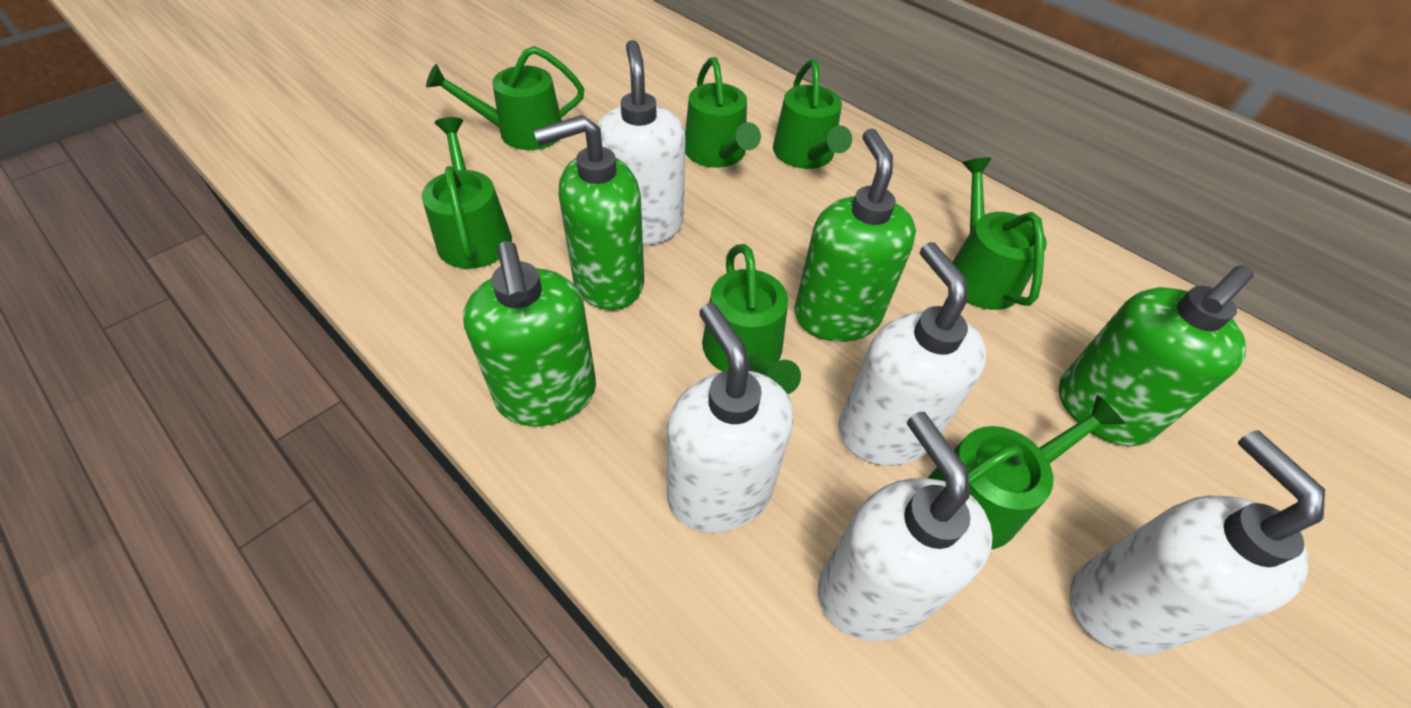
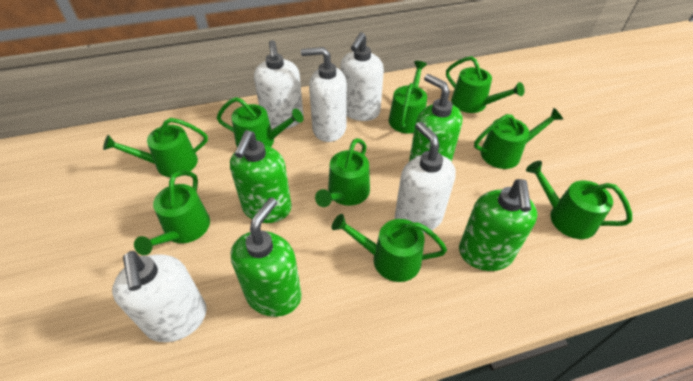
green watering can: 7 -> 9

